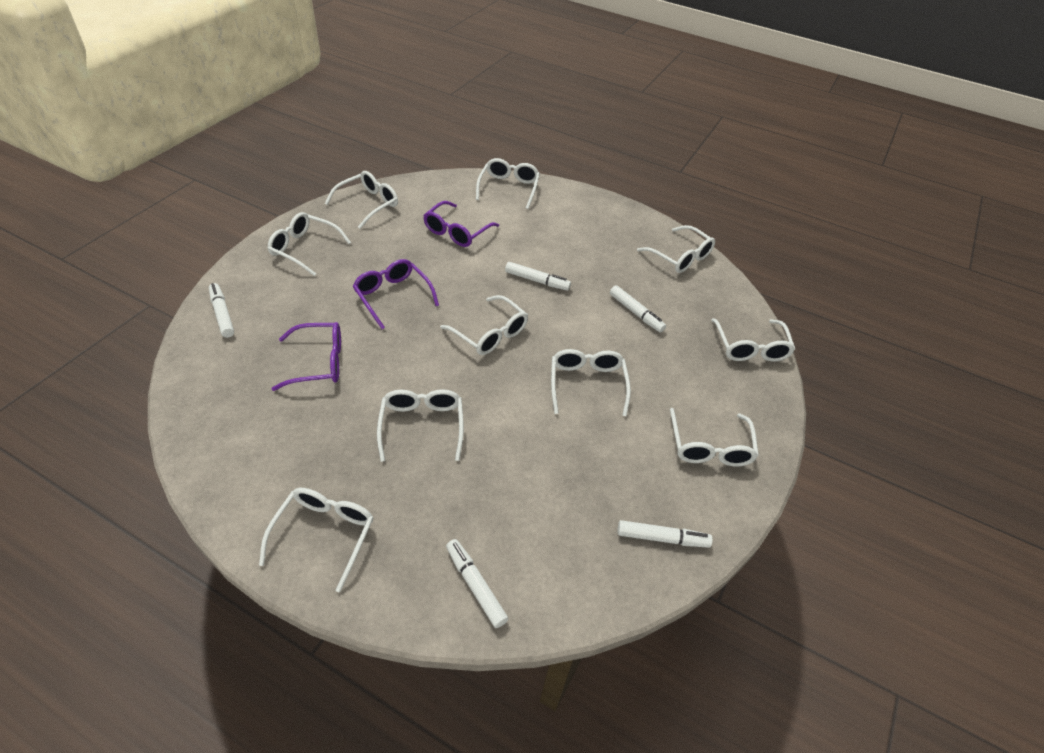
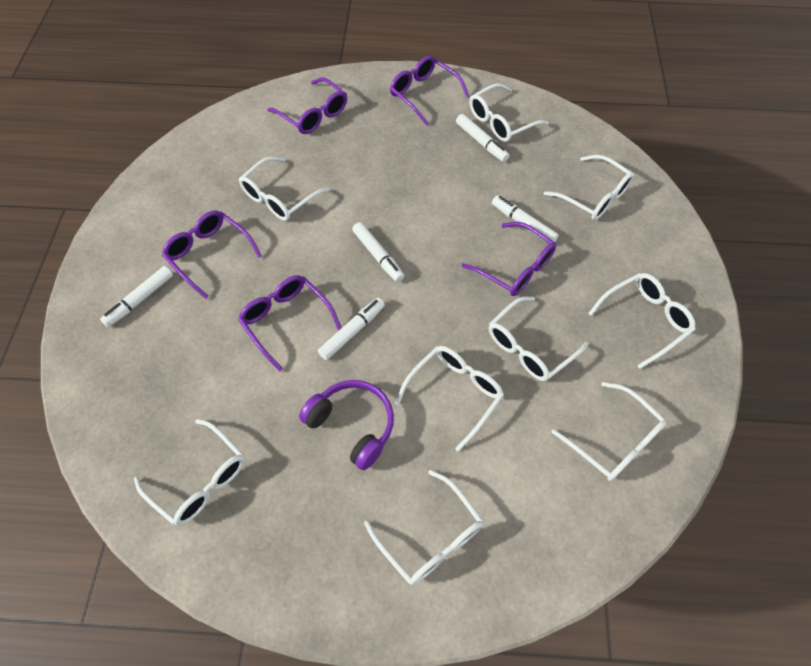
purple glasses: 3 -> 5
purple headphones: 0 -> 1
white glasses: 10 -> 9

